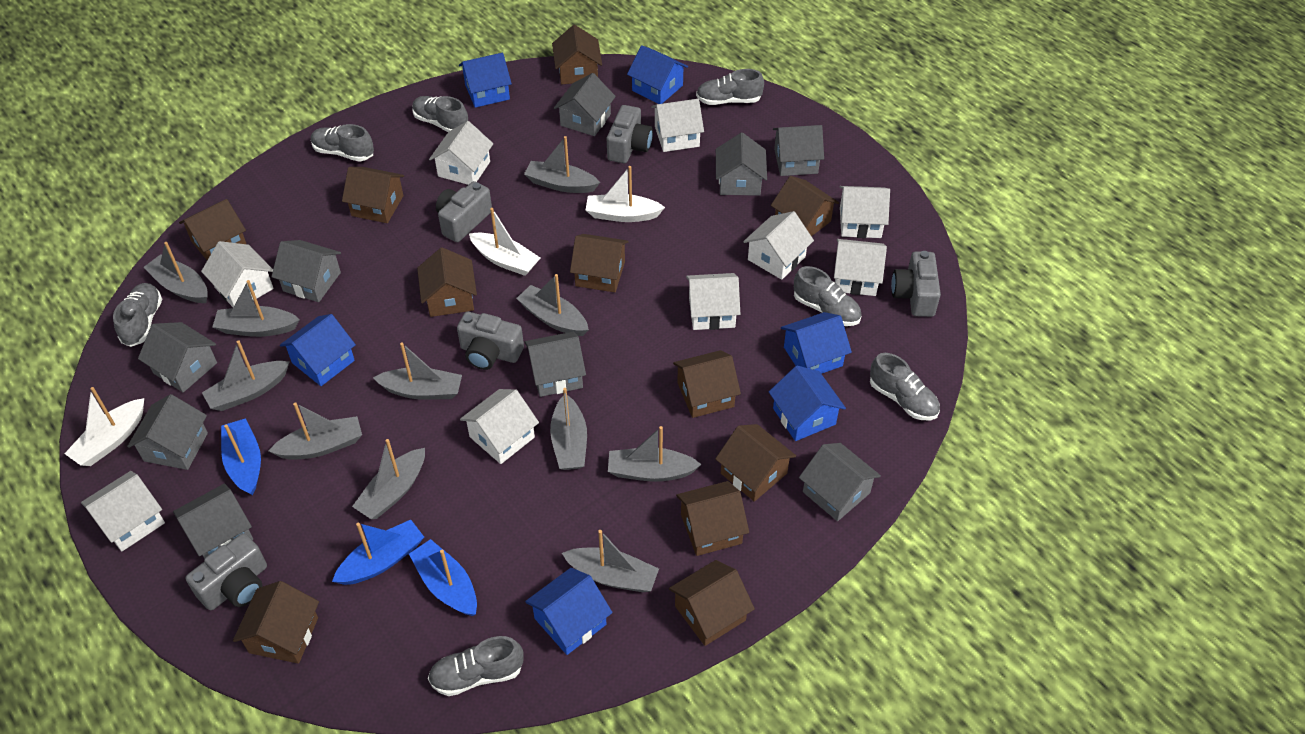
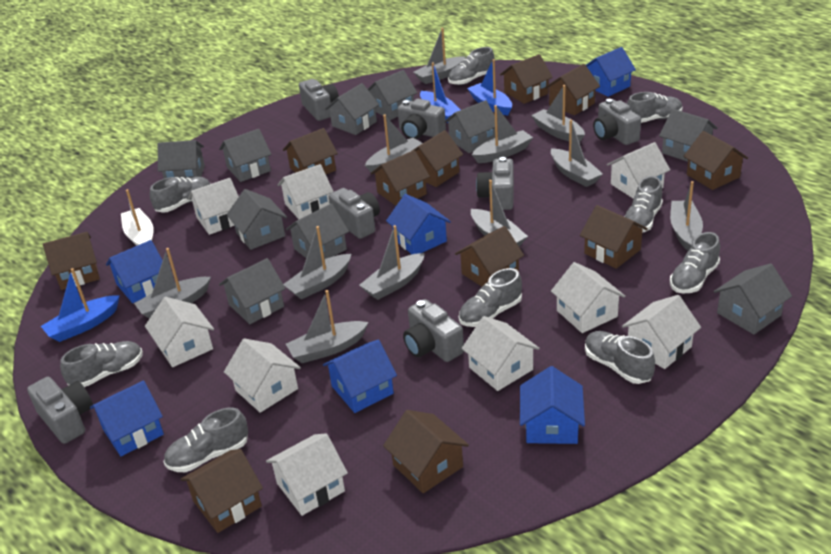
grey camera: 5 -> 7
grey house: 9 -> 10
grey shoe: 7 -> 9
white boat: 3 -> 1

